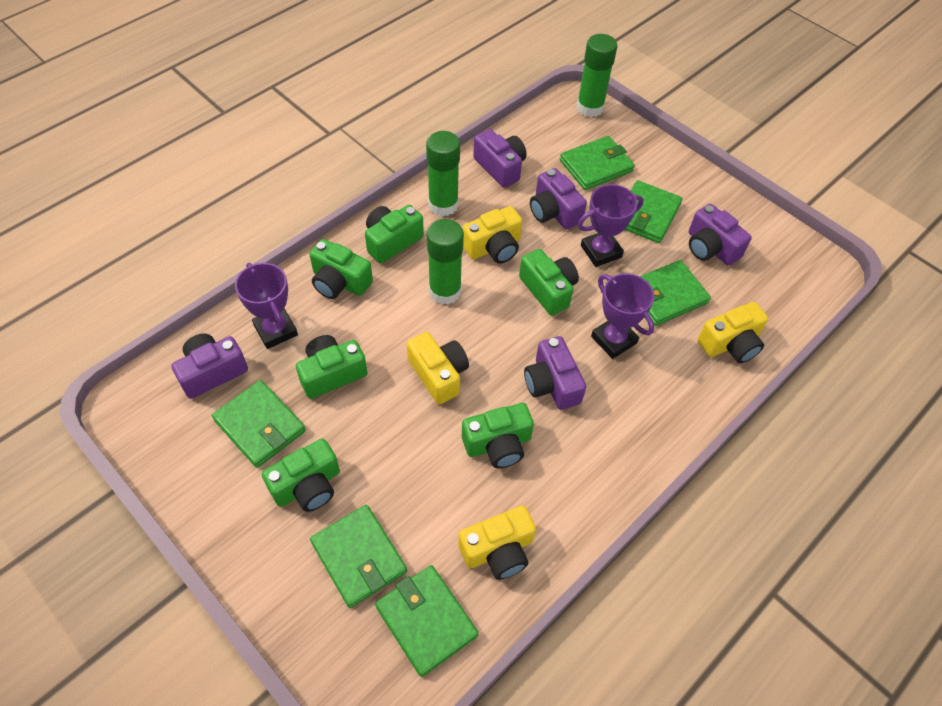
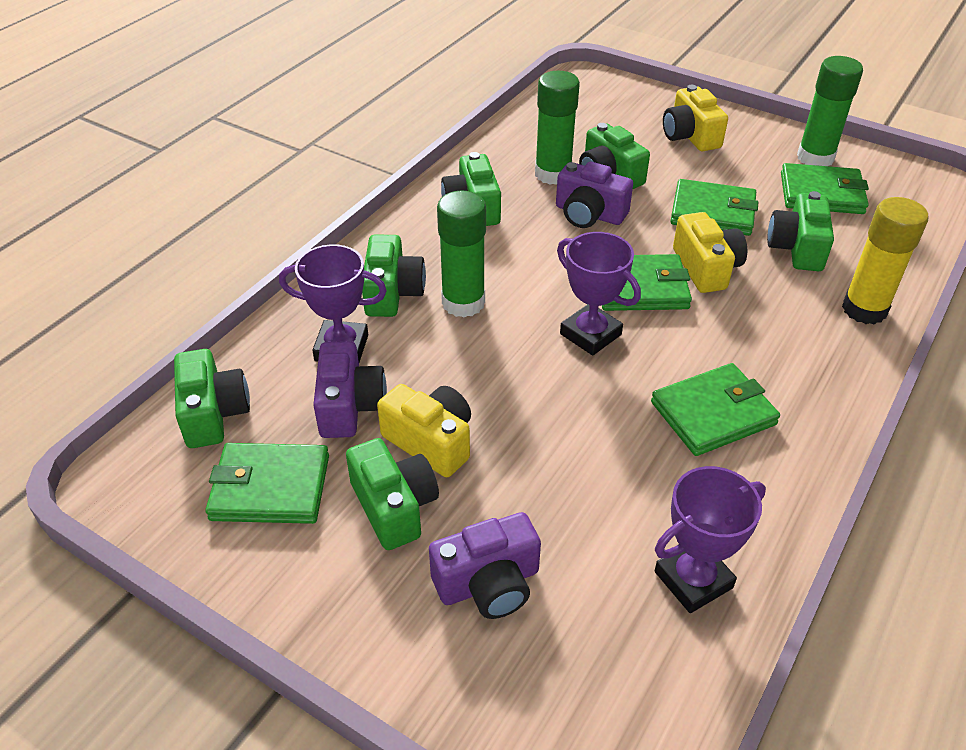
green wallet: 6 -> 5
purple camera: 5 -> 3
yellow camera: 4 -> 3
yellow glue stick: 0 -> 1

